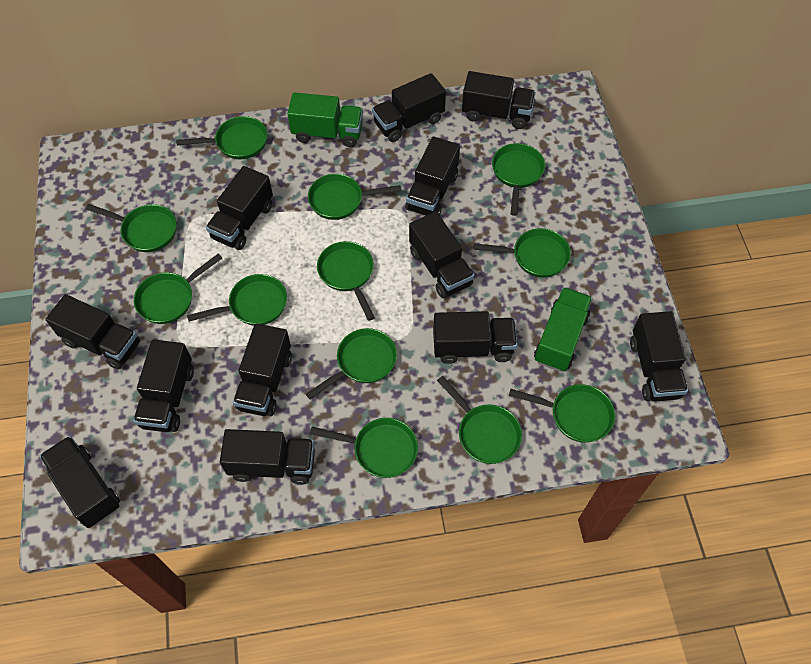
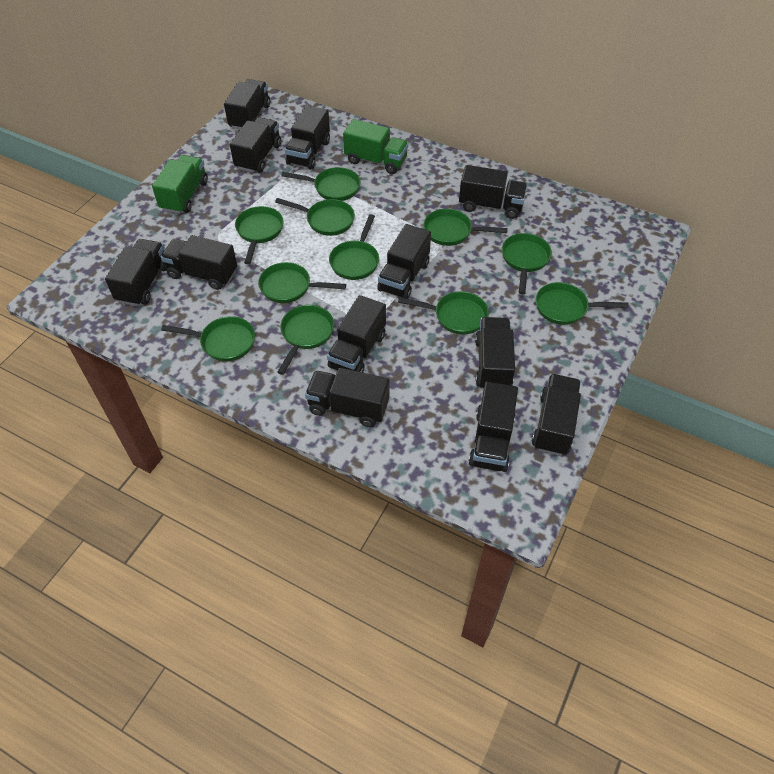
green pan: 12 -> 11

